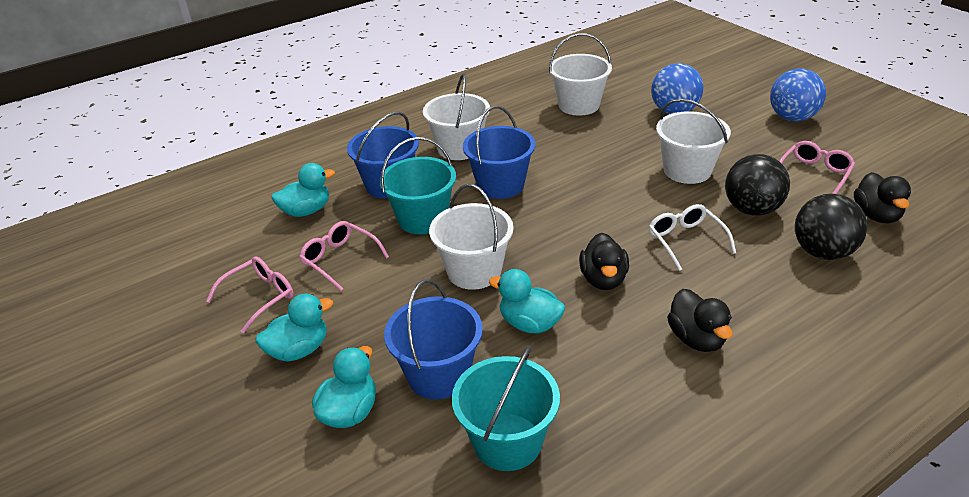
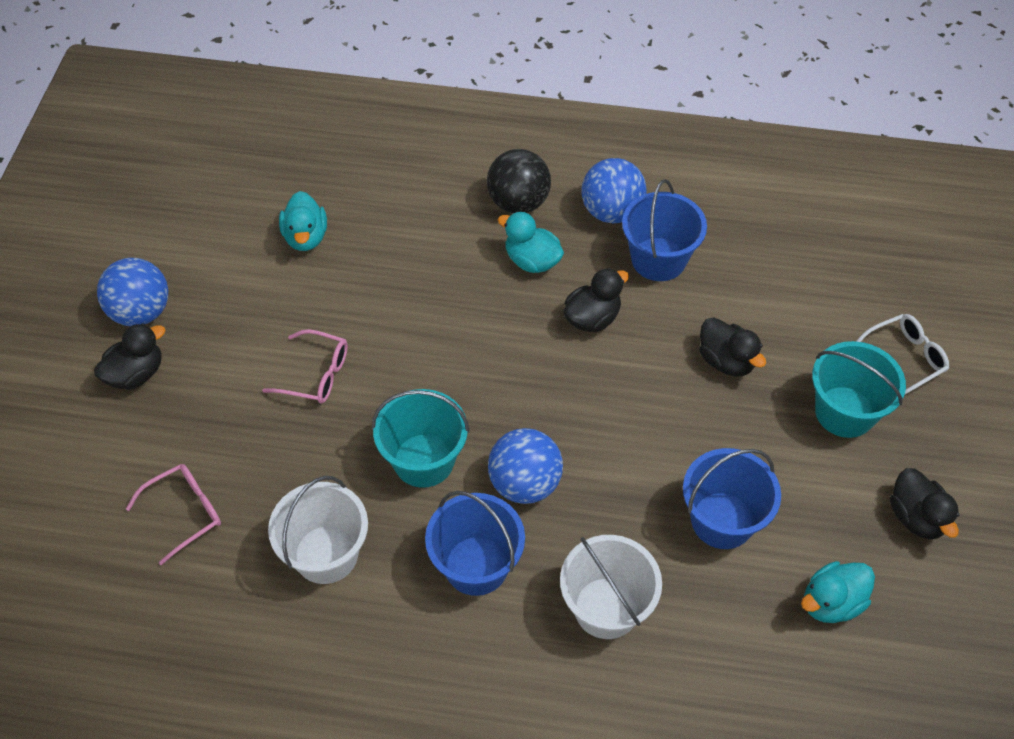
black ball: 2 -> 1
black duck: 3 -> 4
blue ball: 2 -> 3
pink glasses: 3 -> 2
turquoise duck: 4 -> 3
white bucket: 4 -> 2

